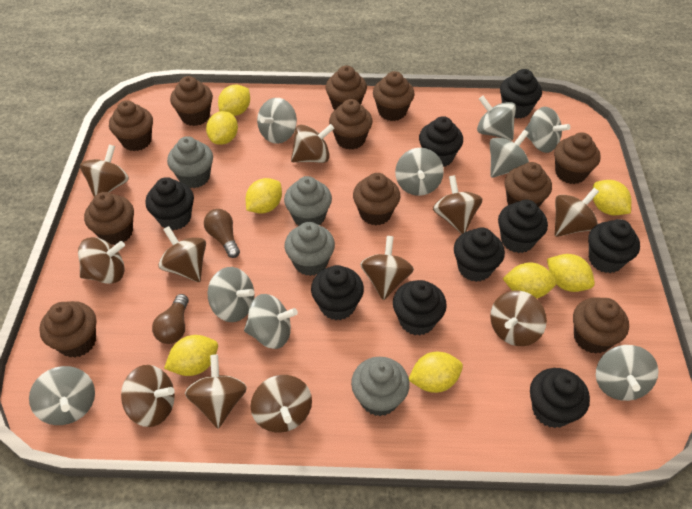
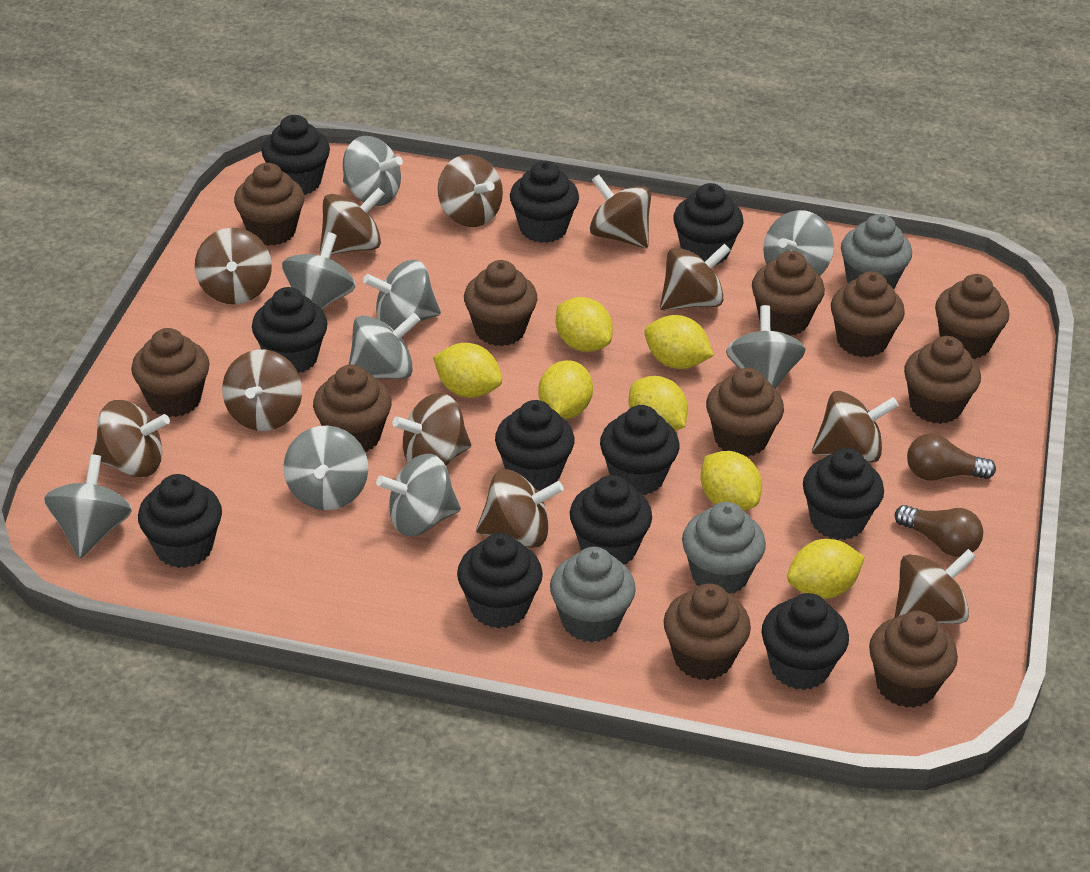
black cupcake: 9 -> 11
grey cupcake: 4 -> 3
yellow lemon: 8 -> 7

